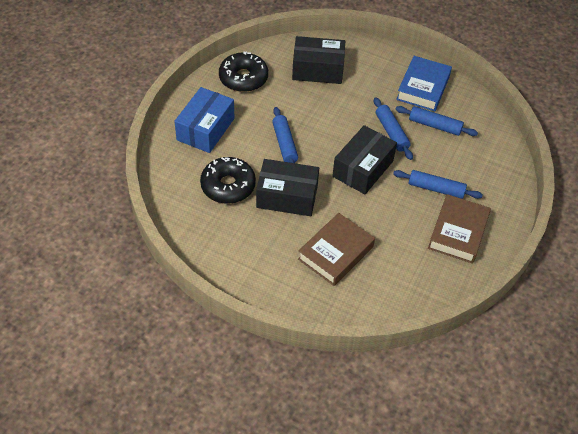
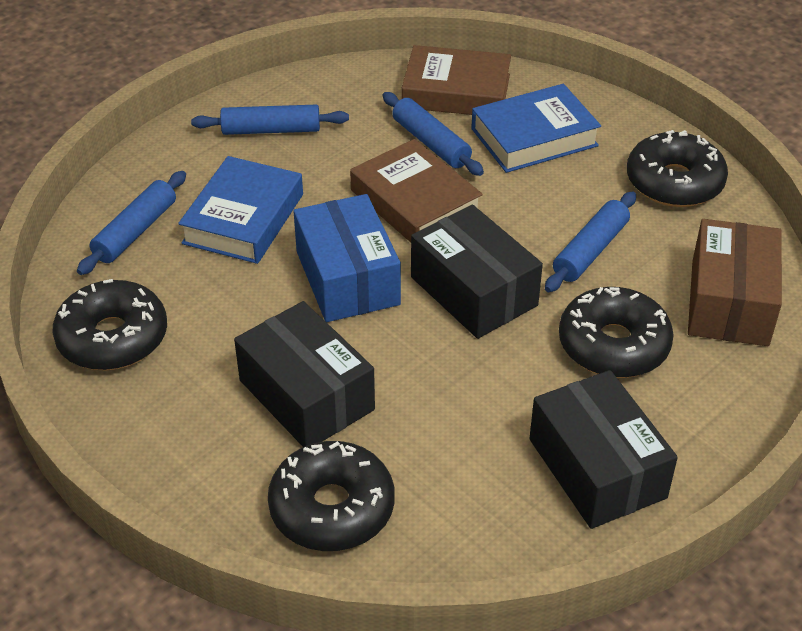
black donut: 2 -> 4
blue book: 1 -> 2
brown box: 0 -> 1

